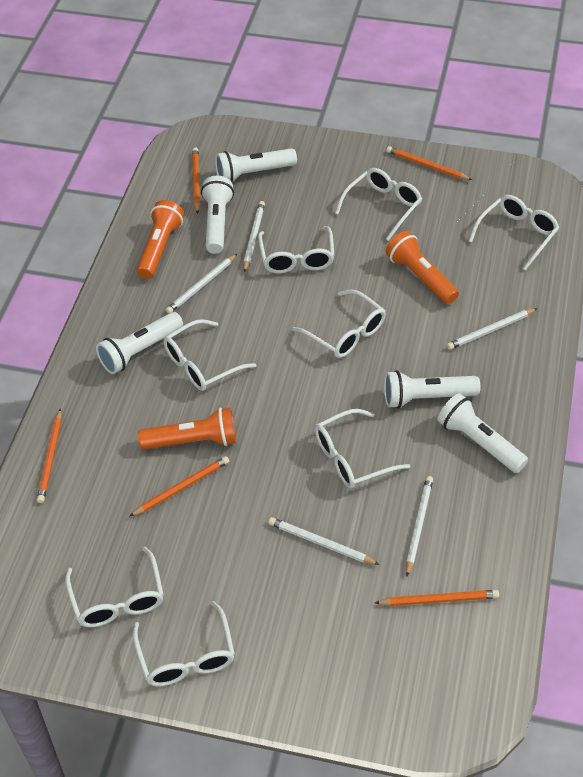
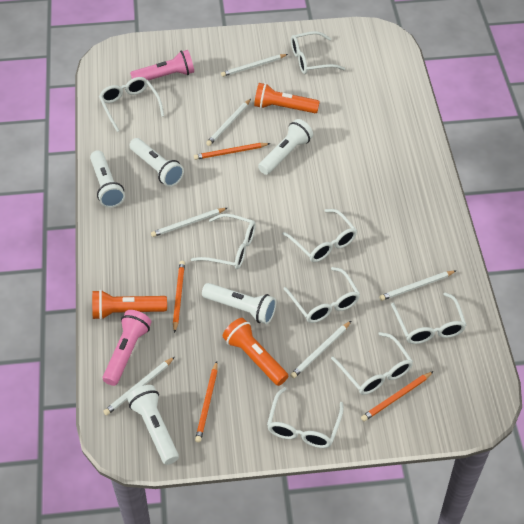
orange pencil: 5 -> 4
pink flashlight: 0 -> 2
white pencil: 5 -> 6

